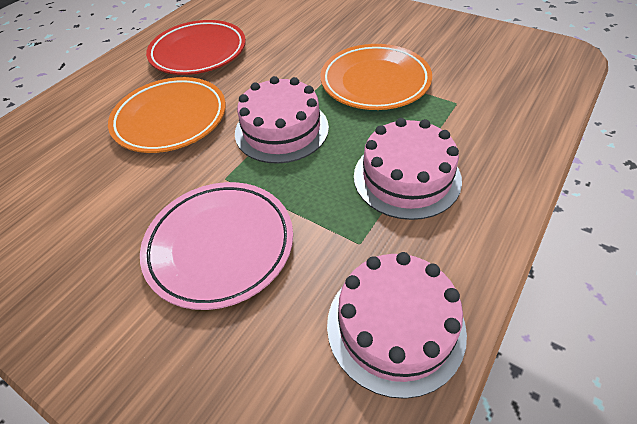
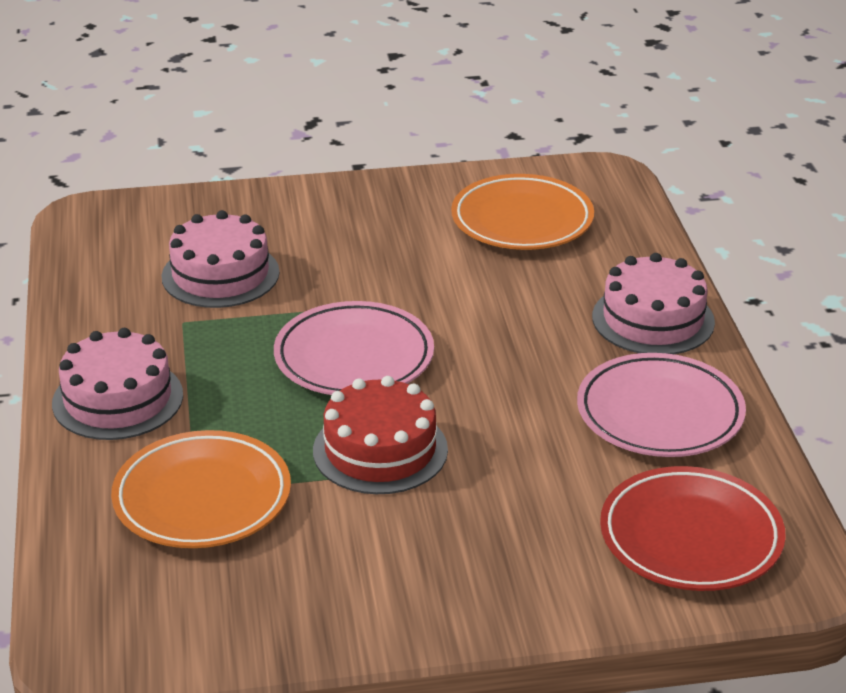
pink plate: 1 -> 2
red cake: 0 -> 1

